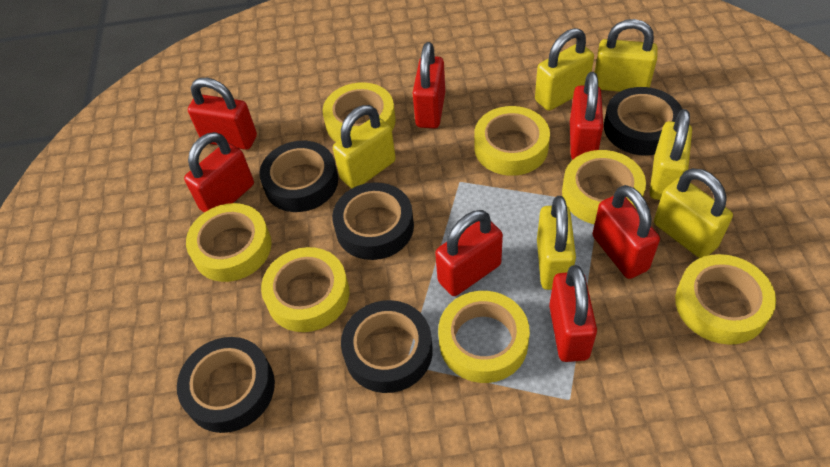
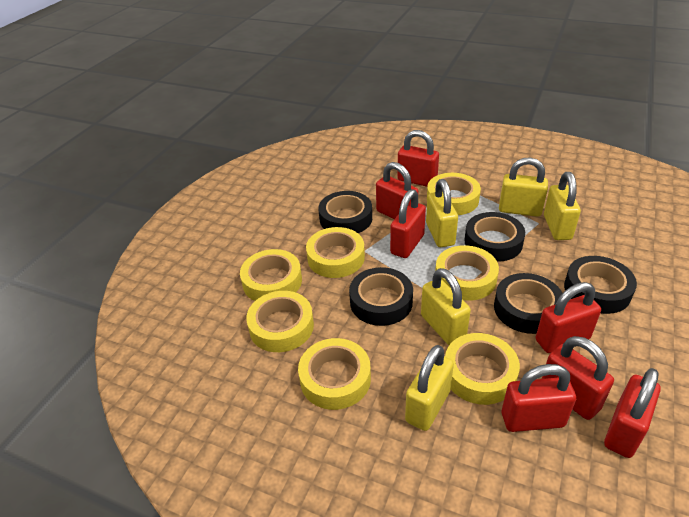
yellow padlock: 6 -> 5

